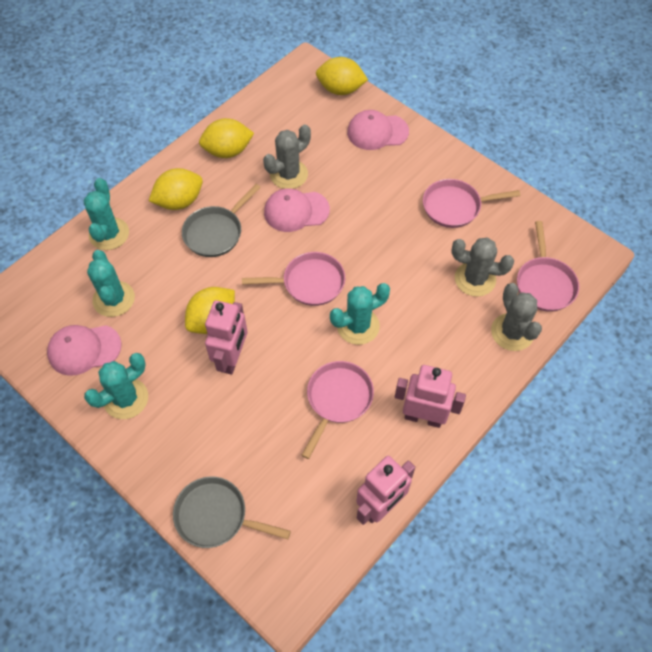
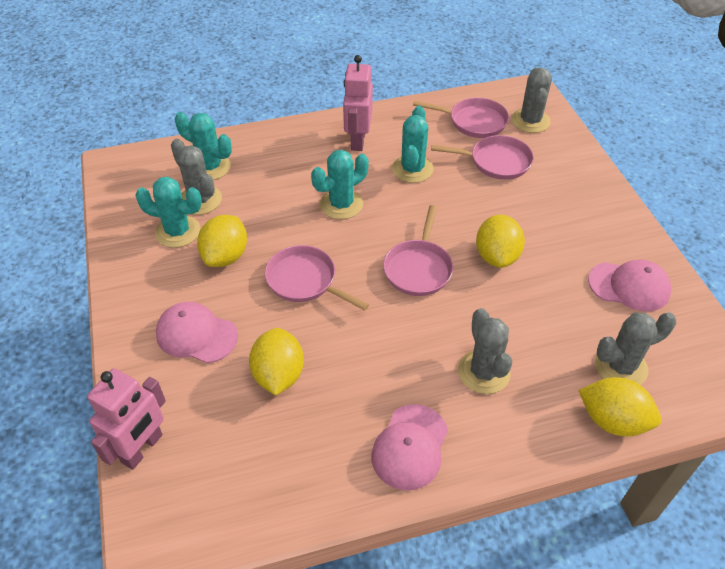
grey cactus: 3 -> 4
grey pan: 2 -> 0
pink robot: 3 -> 2

